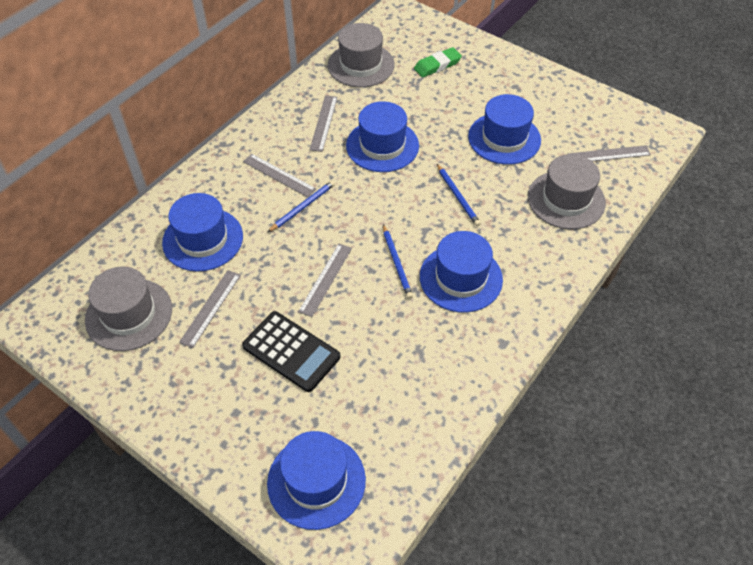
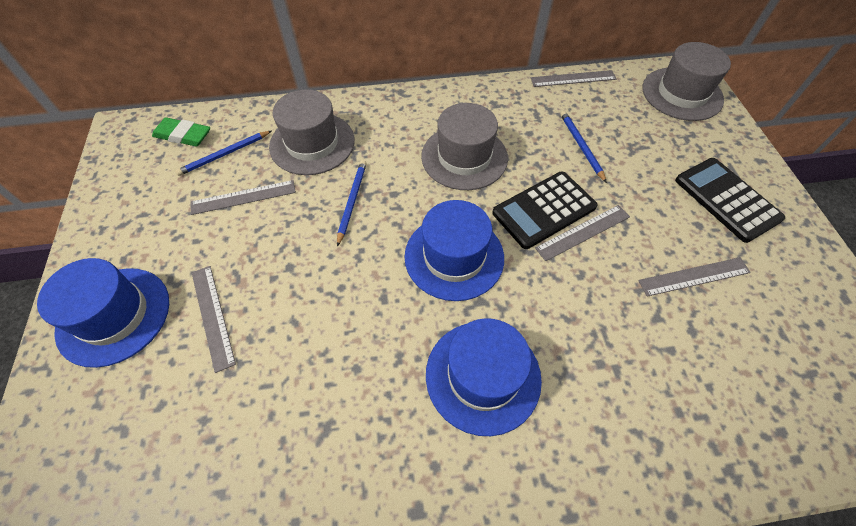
black calculator: 1 -> 2
blue hat: 5 -> 3

